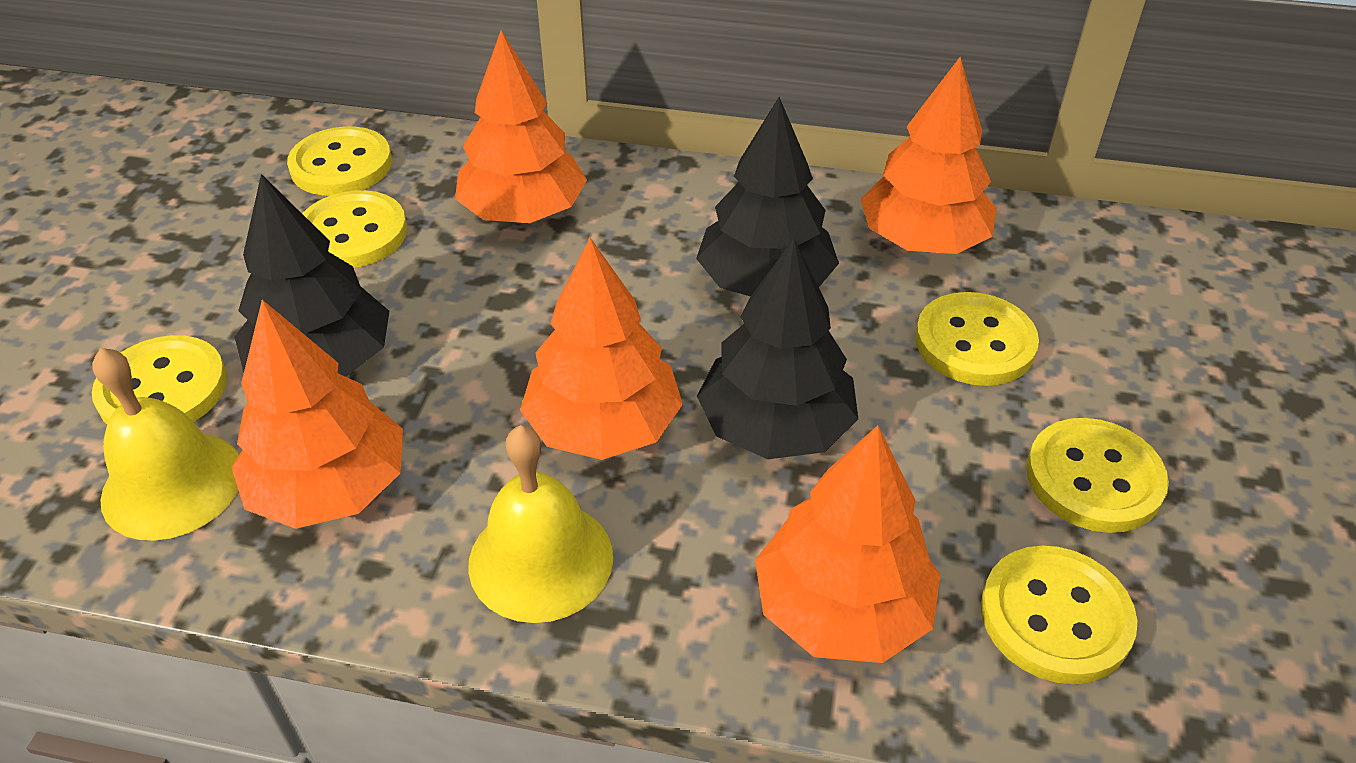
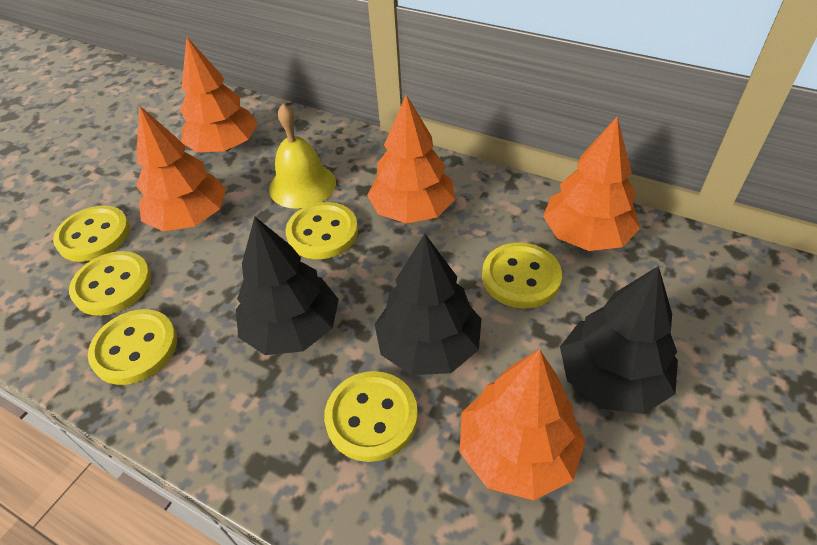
yellow bell: 2 -> 1

